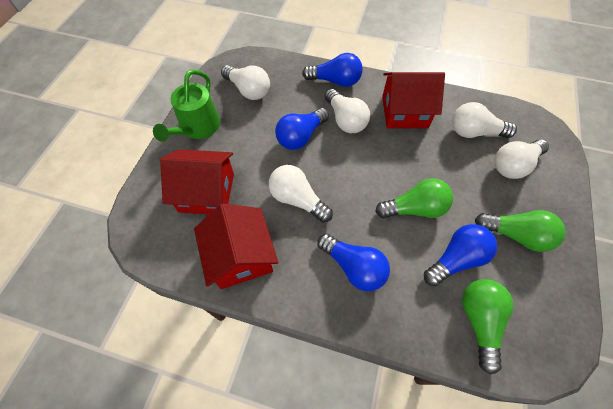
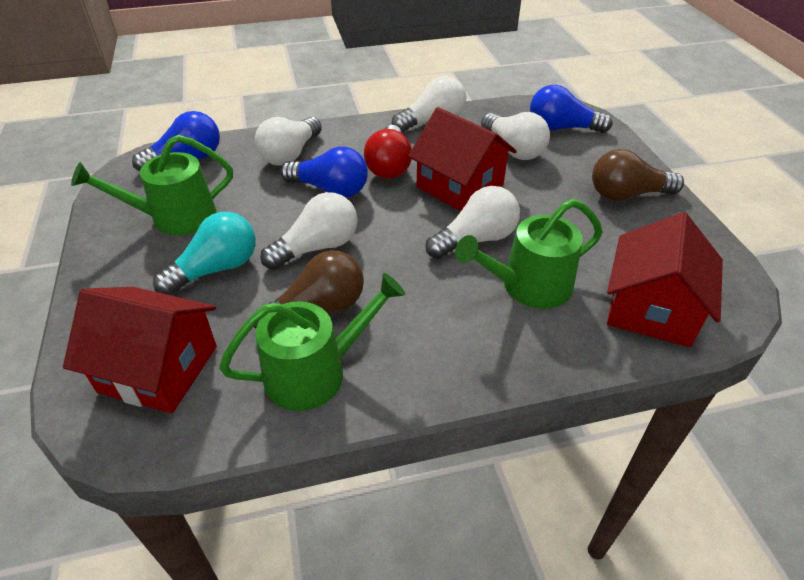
blue light bulb: 4 -> 3
brown light bulb: 0 -> 2
green light bulb: 3 -> 0
green watering can: 1 -> 3
red light bulb: 0 -> 1
turquoise light bulb: 0 -> 1

